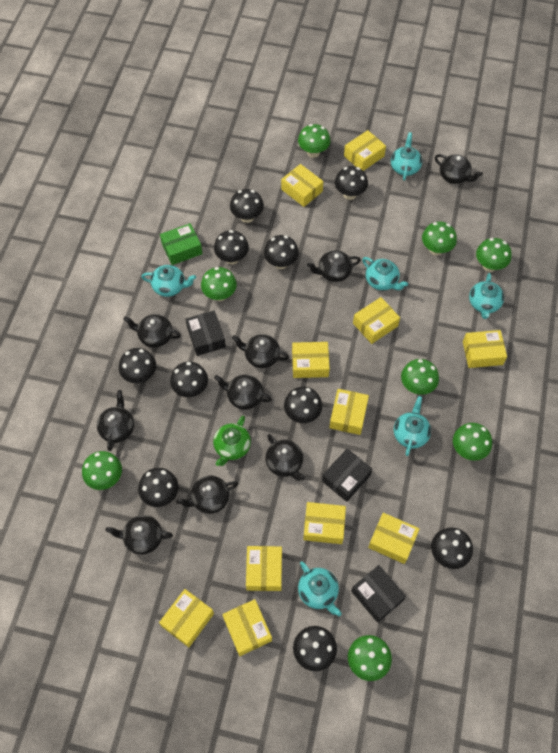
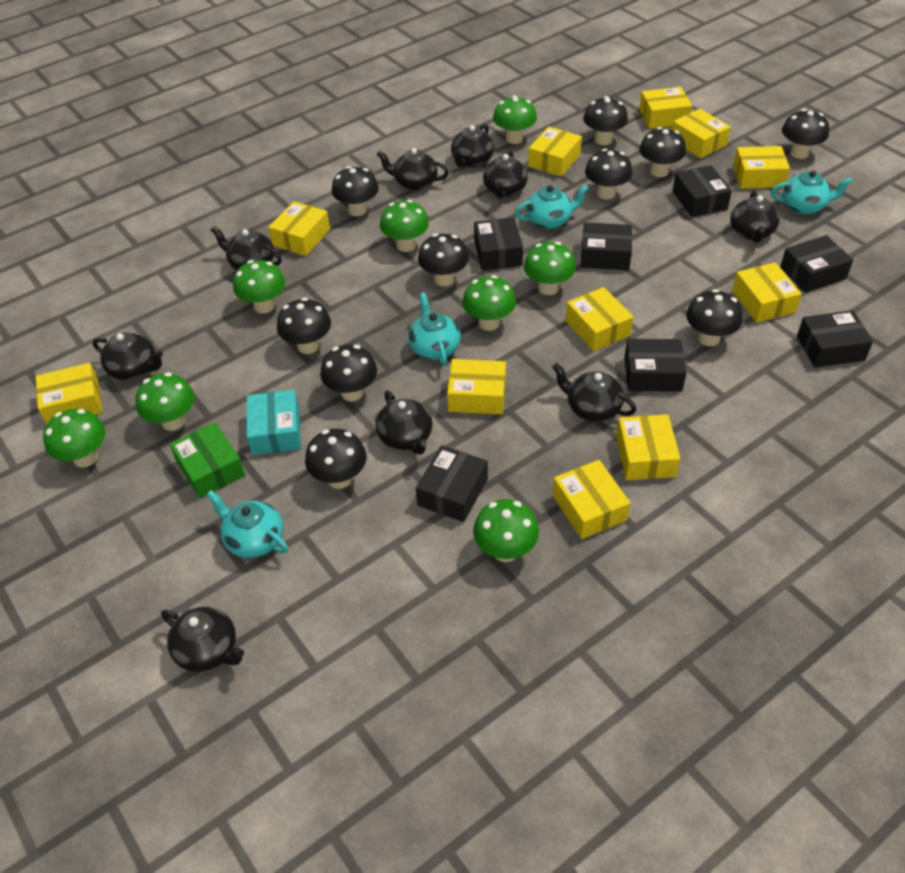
black box: 3 -> 7
green teapot: 1 -> 0
turquoise box: 0 -> 1
turquoise teapot: 6 -> 4

